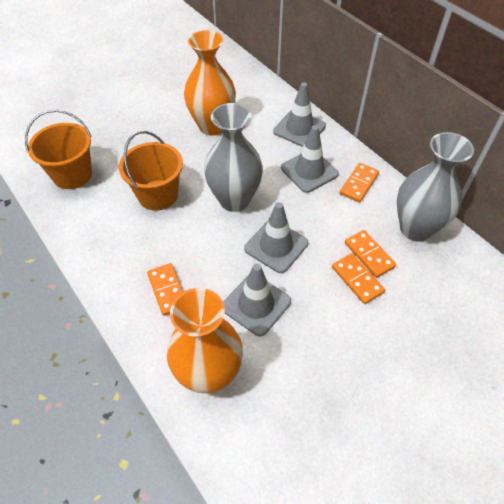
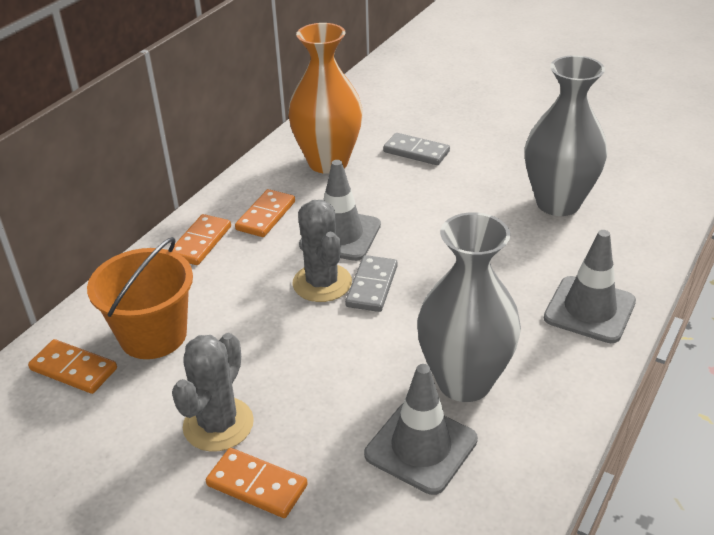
grey cactus: 0 -> 2
grey domino: 0 -> 2
grey traffic cone: 4 -> 3
orange bucket: 2 -> 1
orange vase: 2 -> 1

